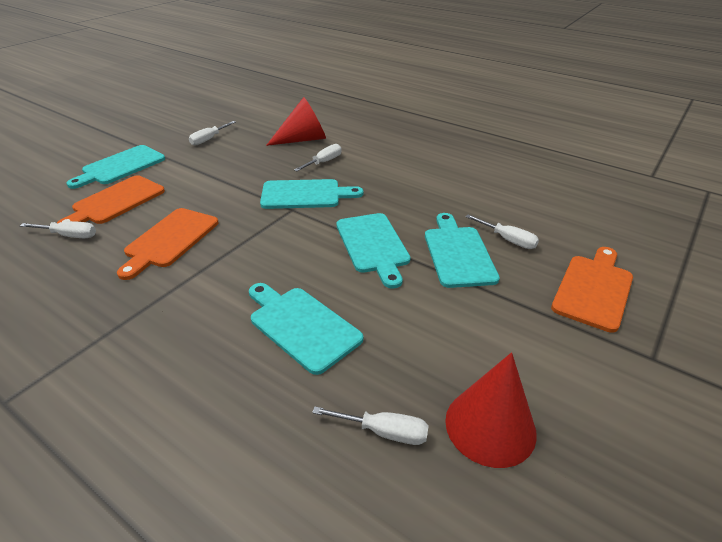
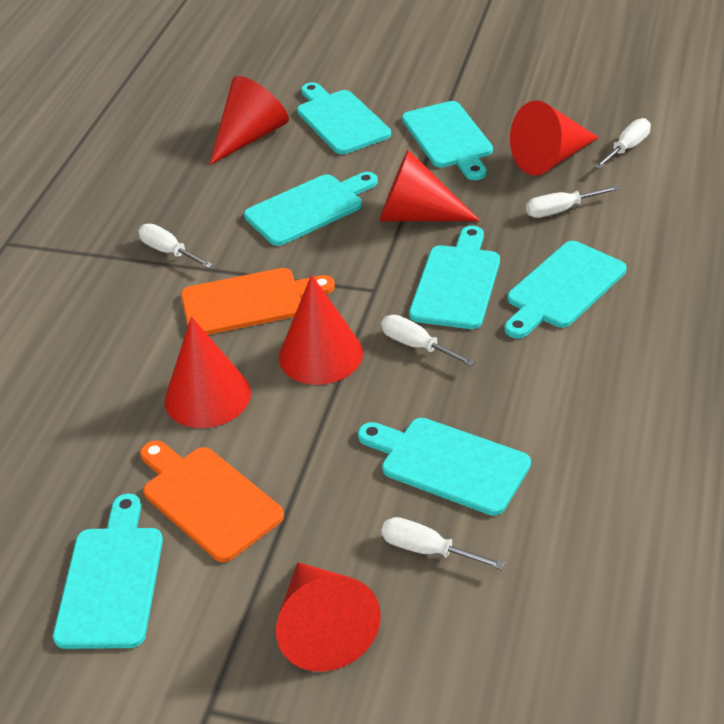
orange cutting board: 3 -> 2
red cone: 2 -> 6
turquoise cutting board: 5 -> 7

